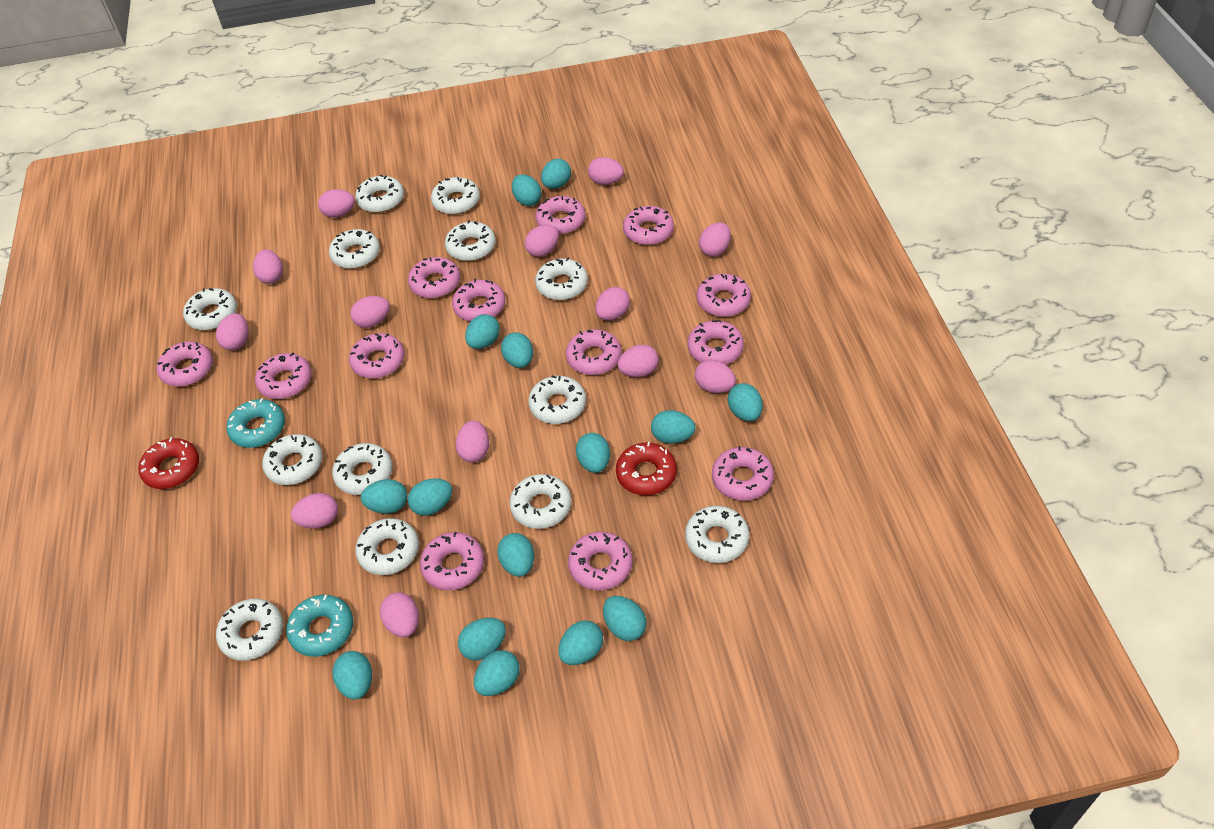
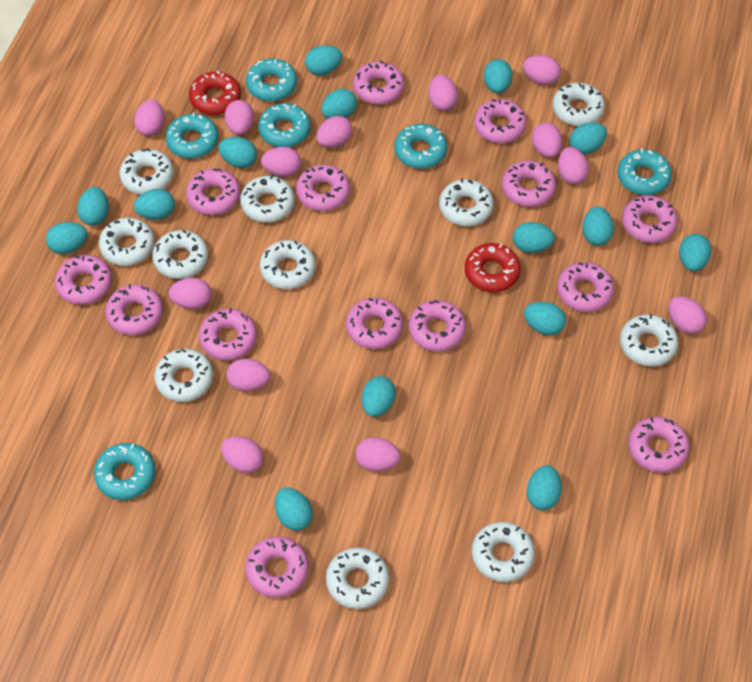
pink donut: 13 -> 14
turquoise donut: 2 -> 6
white donut: 13 -> 11

